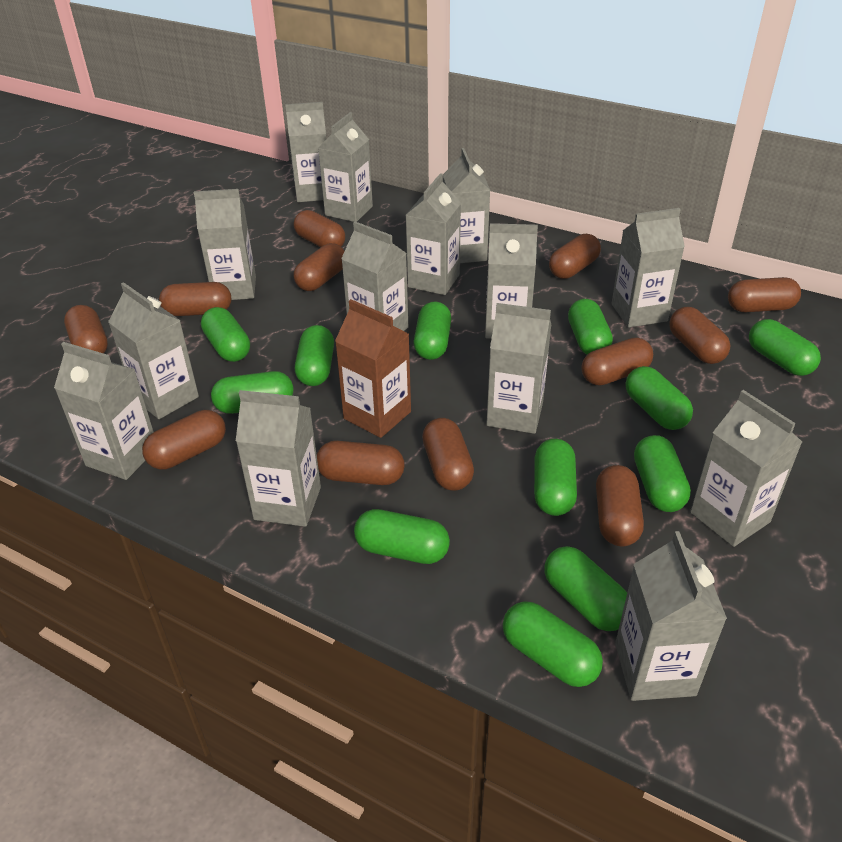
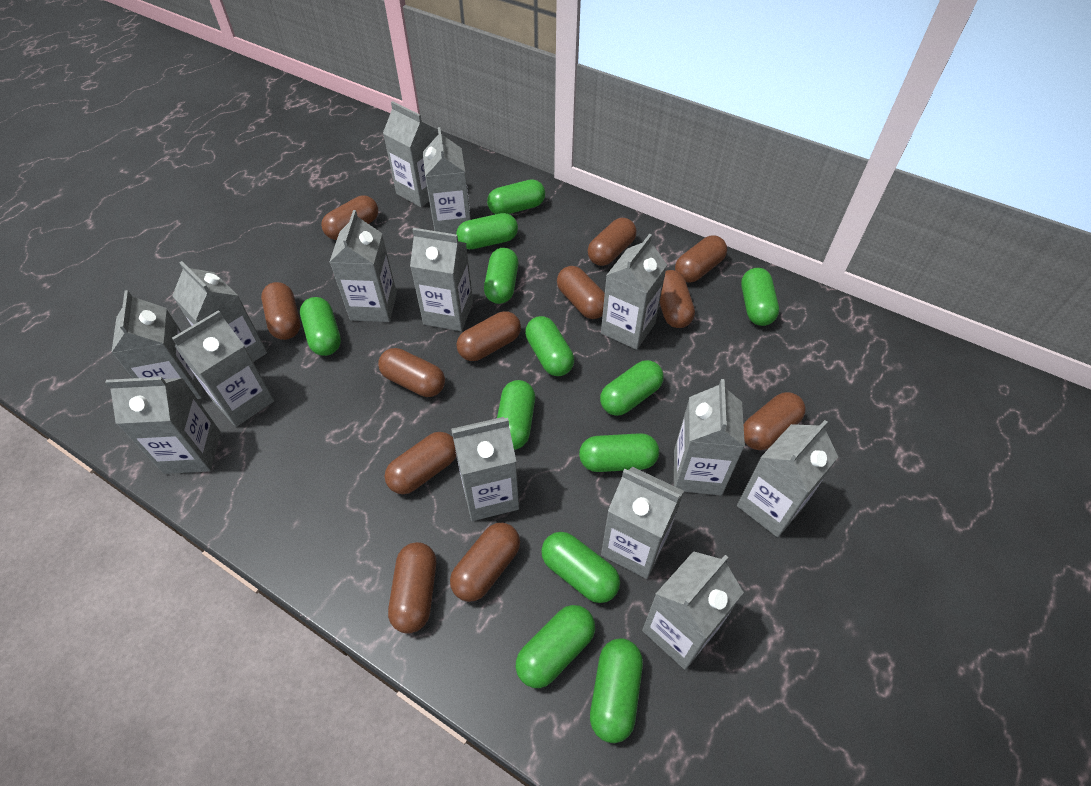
brown carton: 1 -> 0

